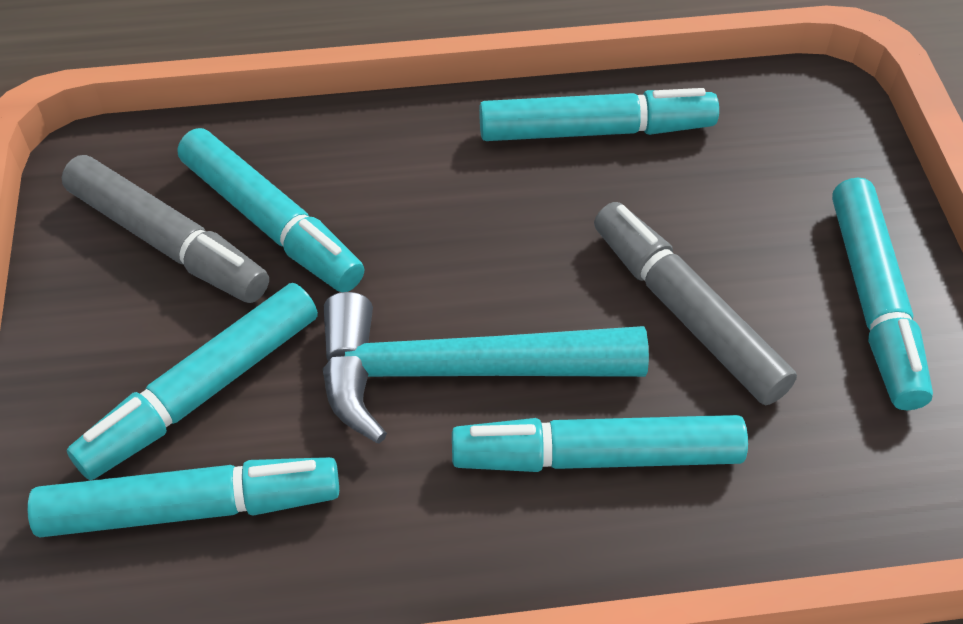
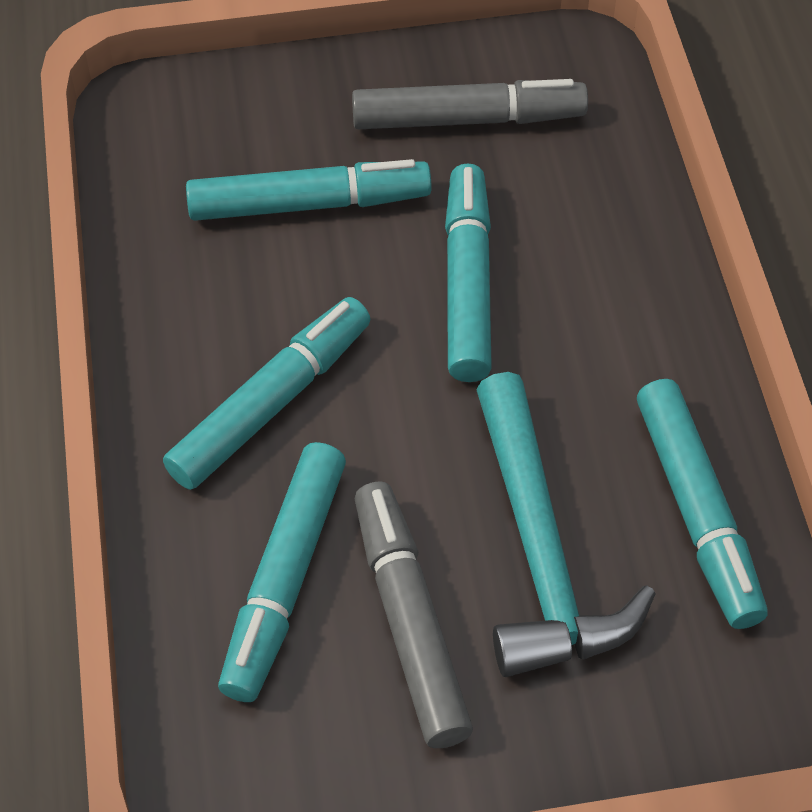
turquoise marker: 6 -> 5

